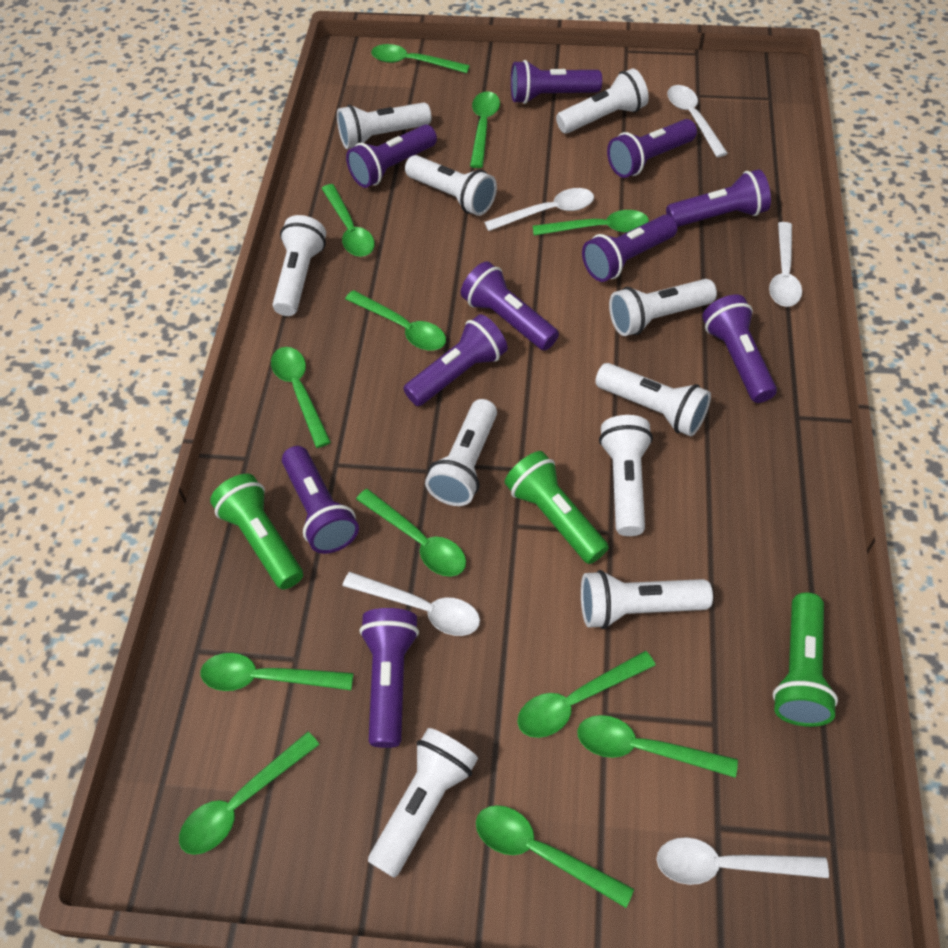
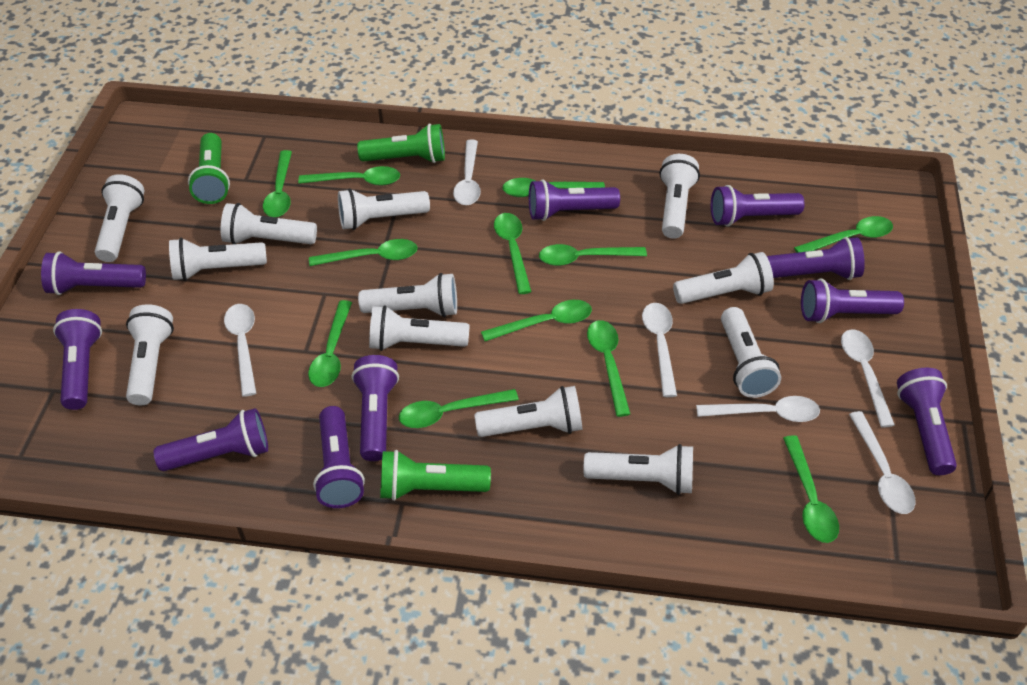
white flashlight: 10 -> 12
white spoon: 5 -> 6

